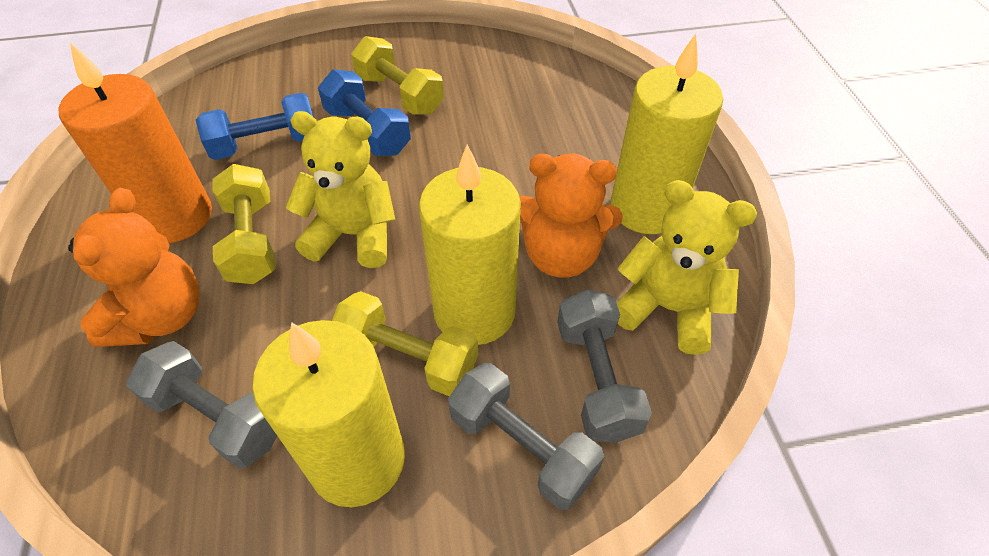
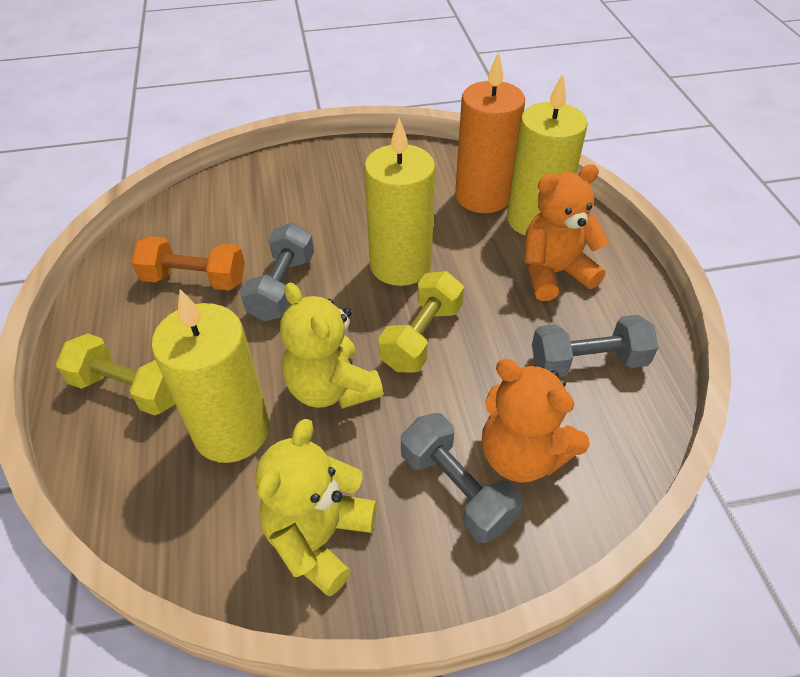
blue dumbbell: 2 -> 0
orange dumbbell: 0 -> 1
yellow dumbbell: 3 -> 2

